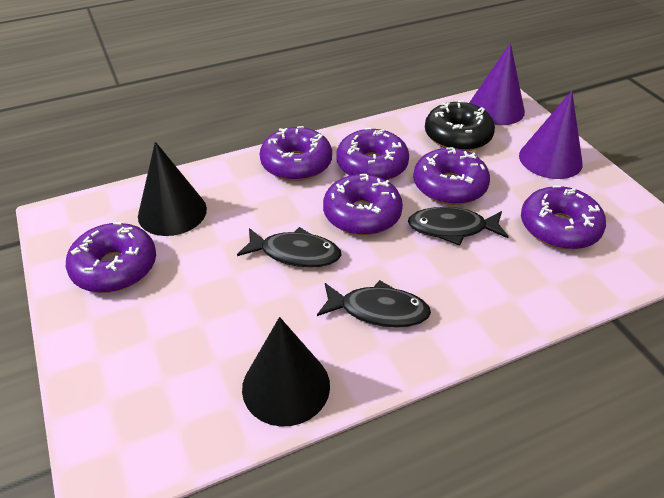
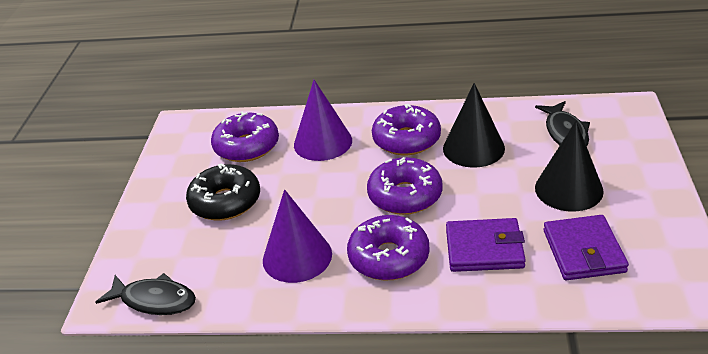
black fish: 3 -> 2
purple donut: 6 -> 4
purple wallet: 0 -> 2

